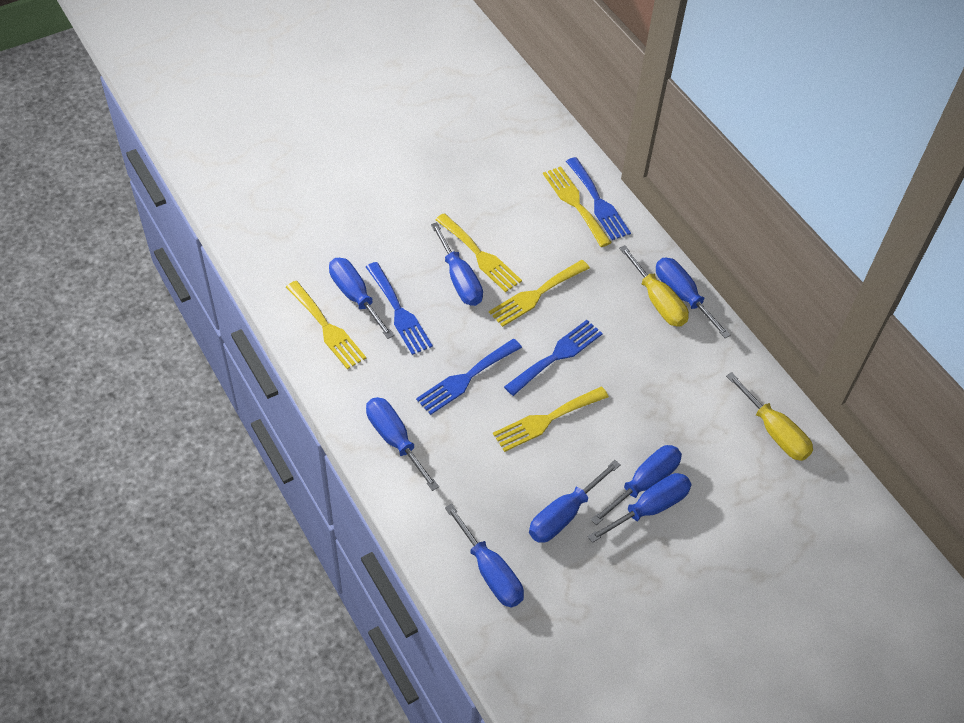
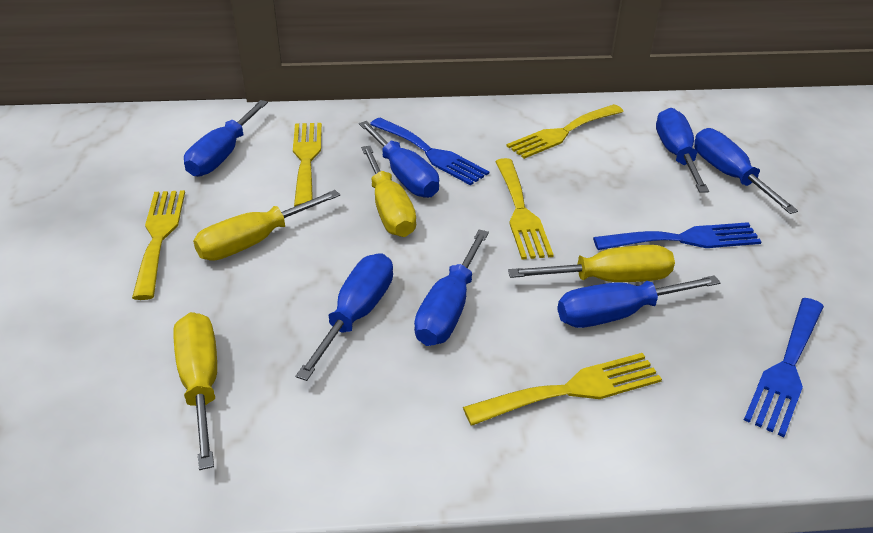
blue fork: 4 -> 3
blue screwdriver: 8 -> 7
yellow screwdriver: 2 -> 4

